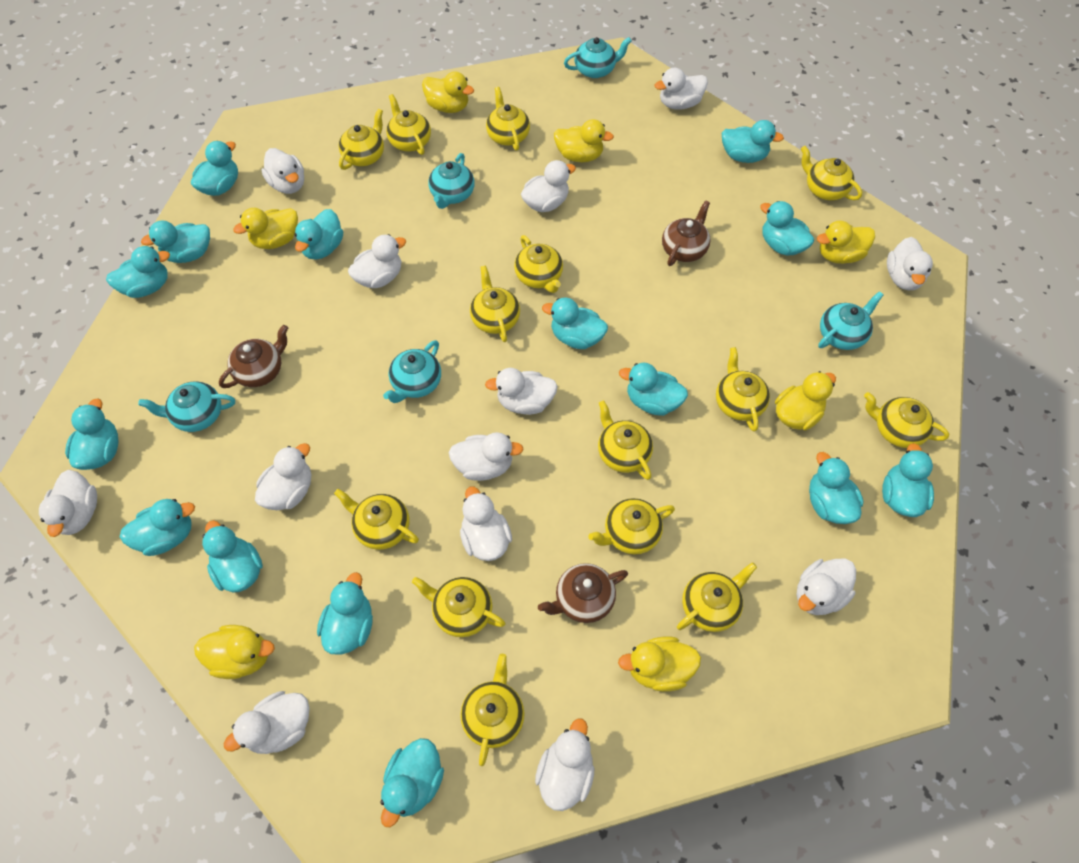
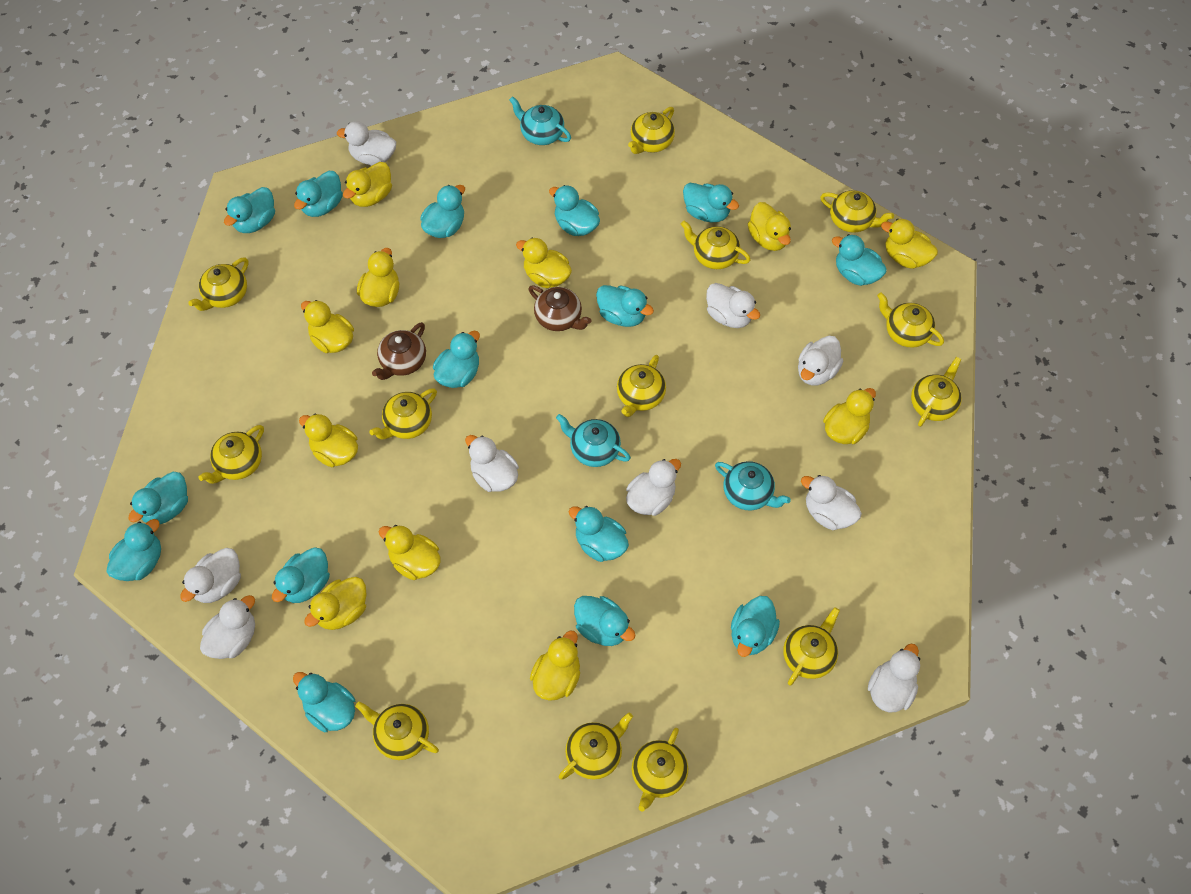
brown teapot: 3 -> 2
turquoise teapot: 5 -> 3
white duck: 13 -> 9
yellow duck: 7 -> 11
yellow teapot: 14 -> 13

